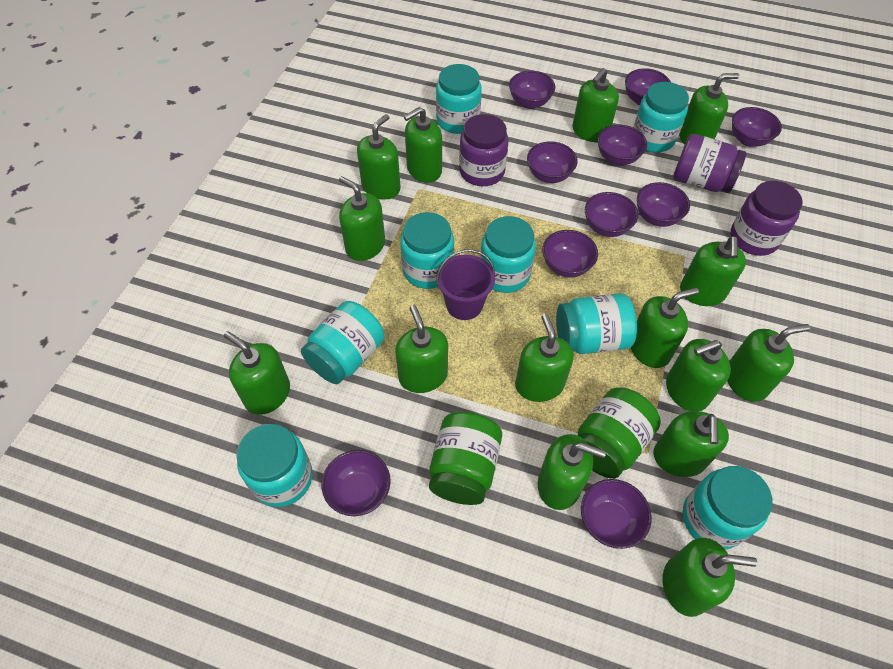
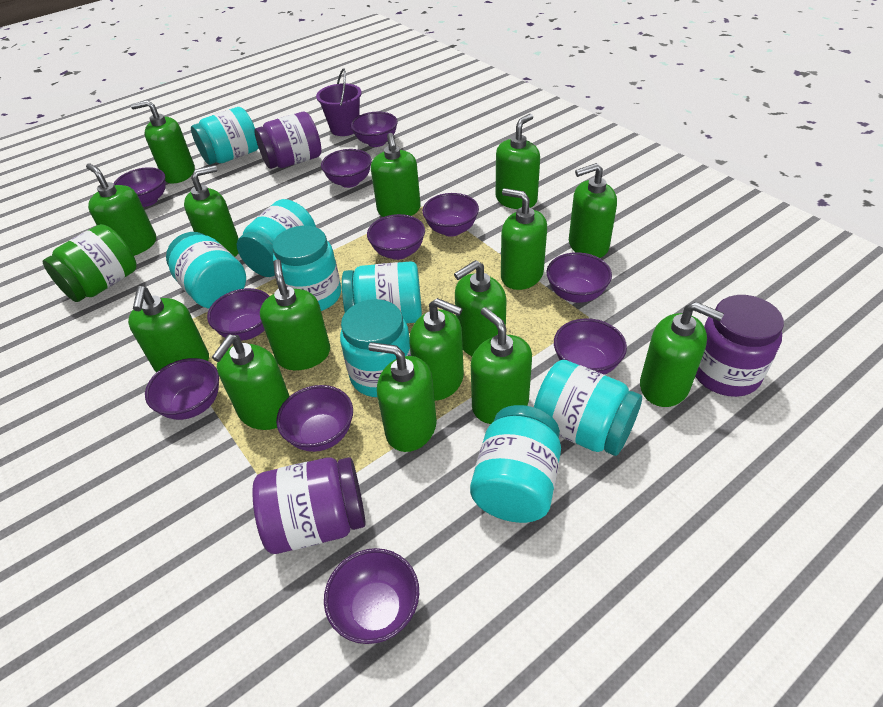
green jar: 2 -> 1
purple bowl: 10 -> 11

